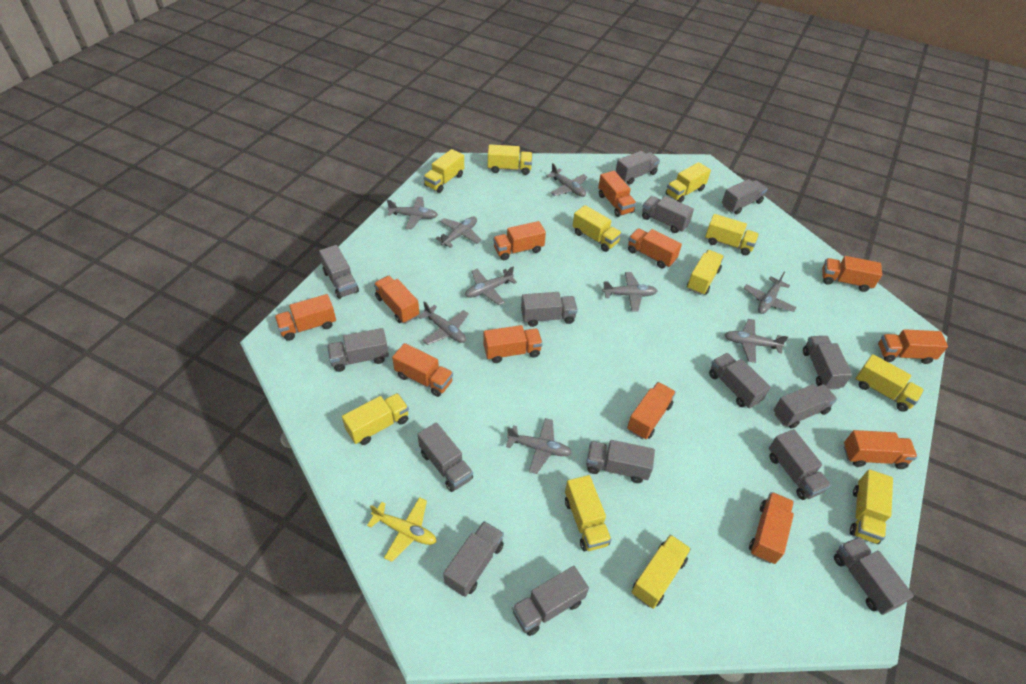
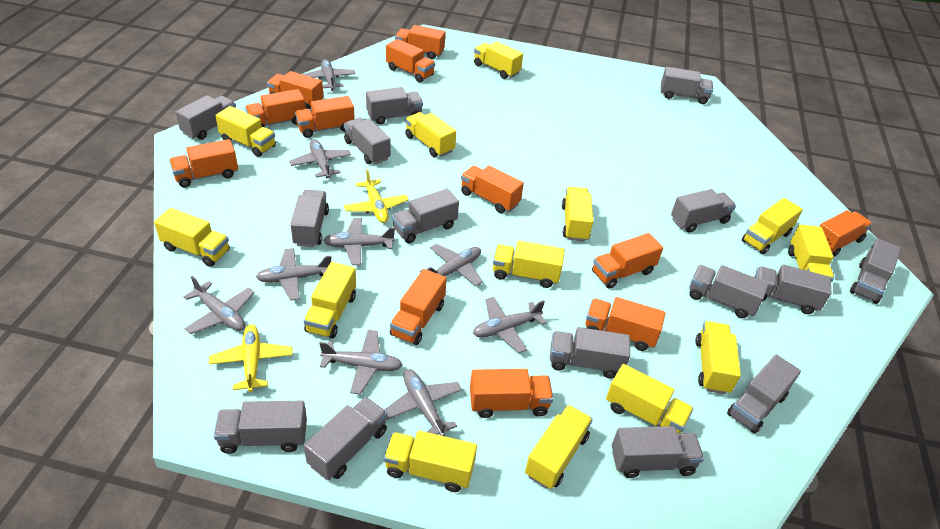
yellow plane: 1 -> 2
yellow truck: 11 -> 13

